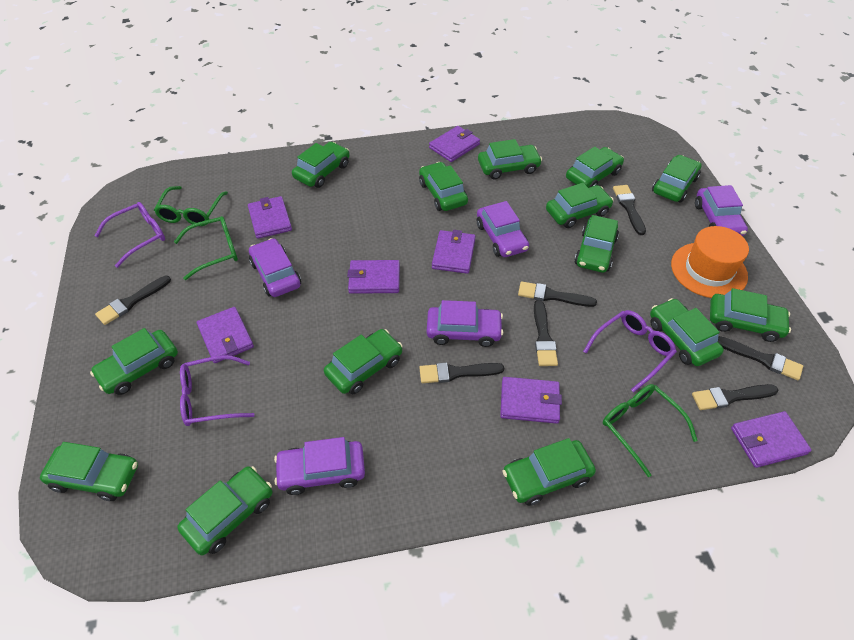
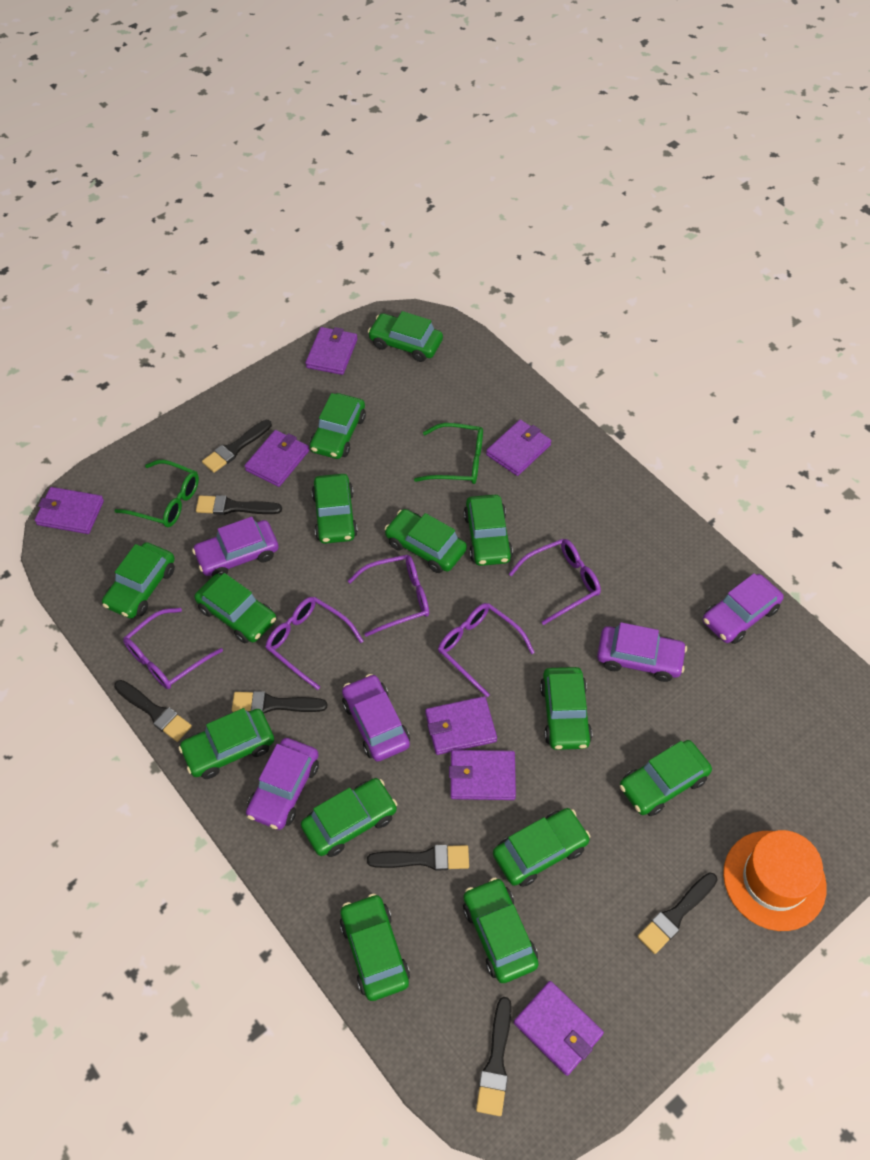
green glasses: 3 -> 2
purple glasses: 3 -> 5

